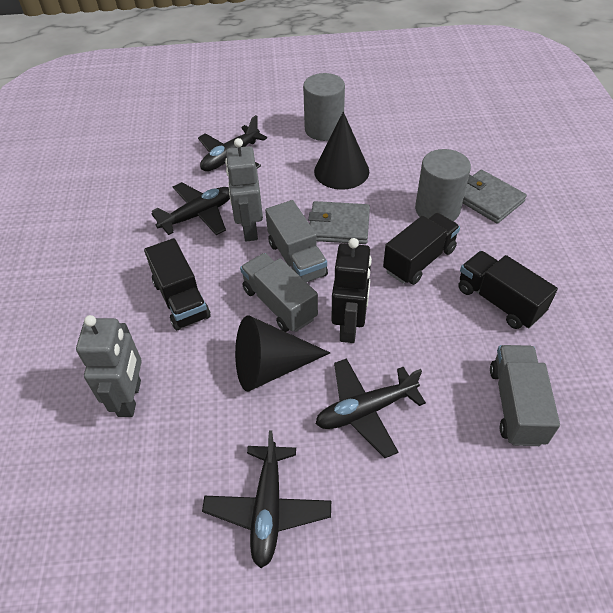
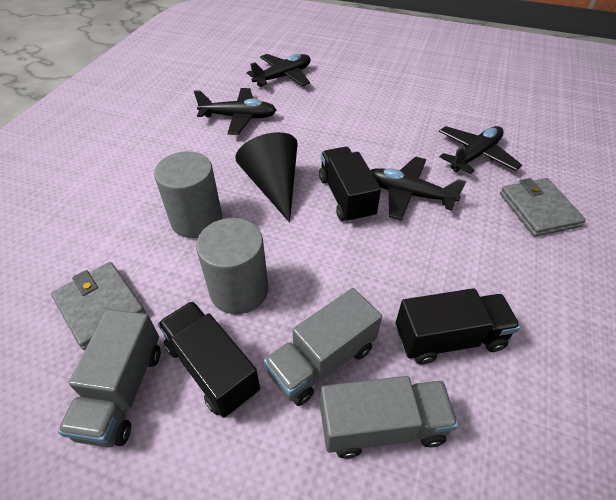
black cone: 2 -> 1
black robot: 1 -> 0
grey robot: 2 -> 0

